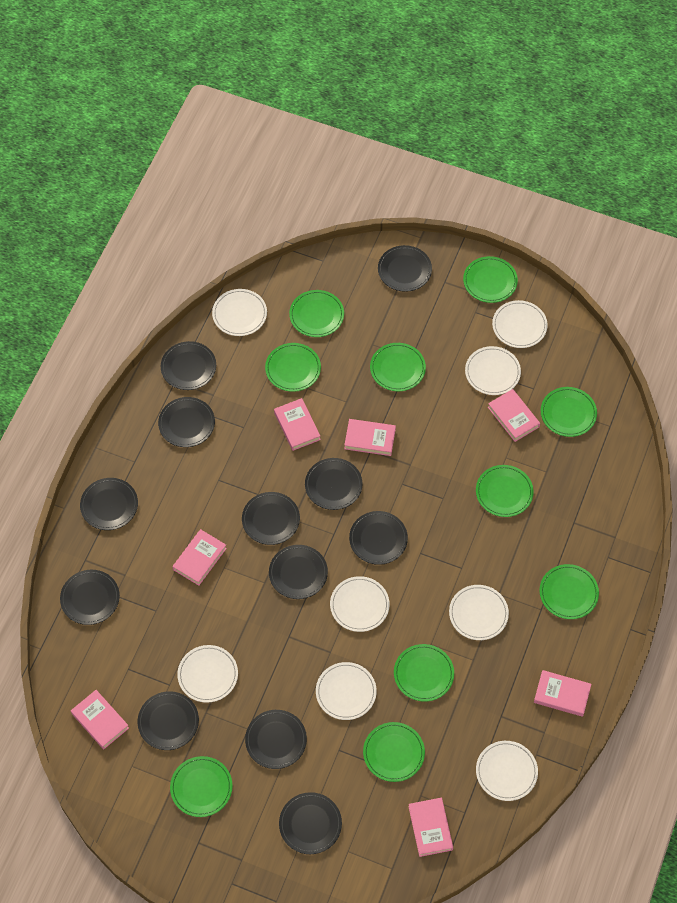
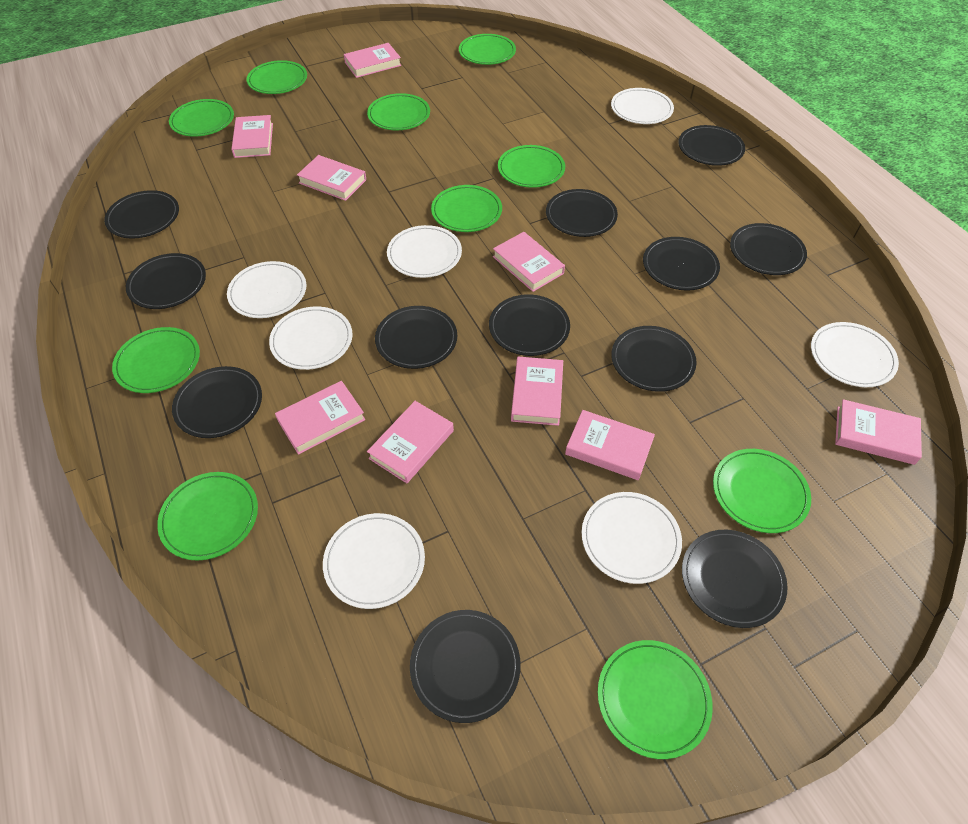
pink book: 7 -> 9
white plate: 8 -> 7

